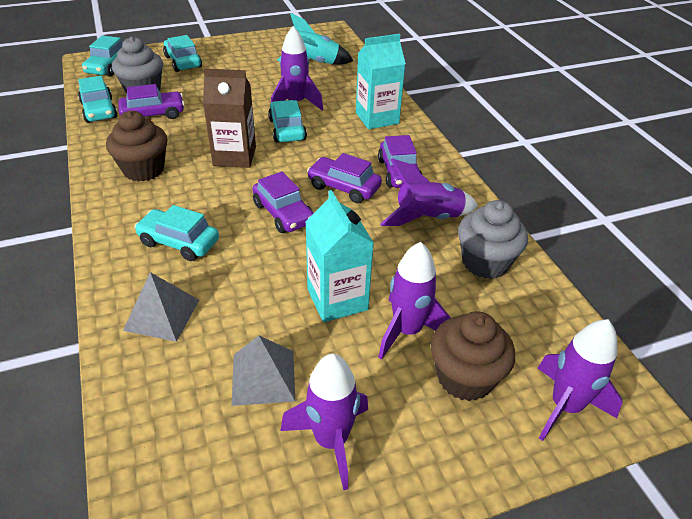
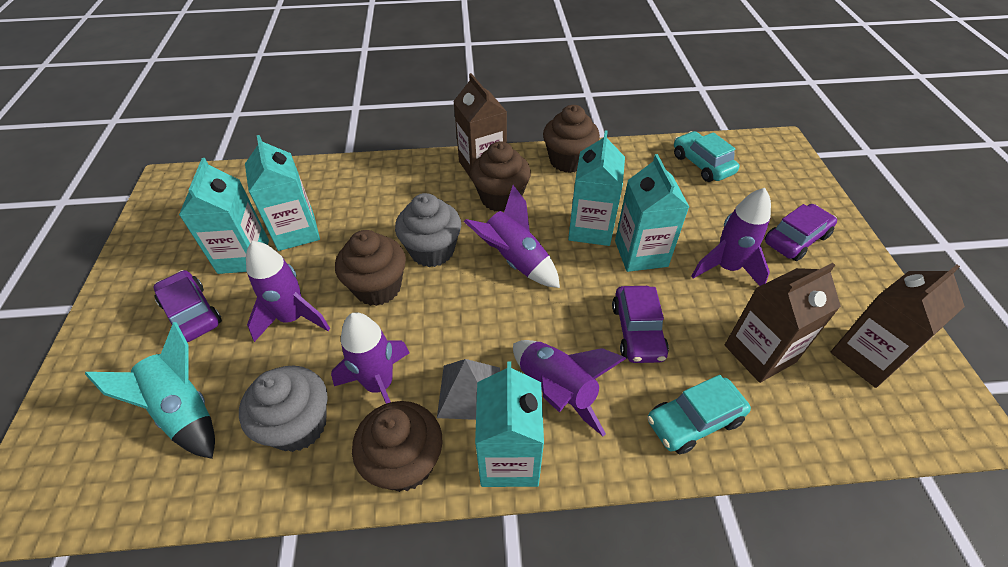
brown carton: 1 -> 3
brown cupcake: 2 -> 4
grey pyramid: 2 -> 1
purple car: 4 -> 3
turquoise car: 5 -> 2
turquoise carton: 2 -> 5

